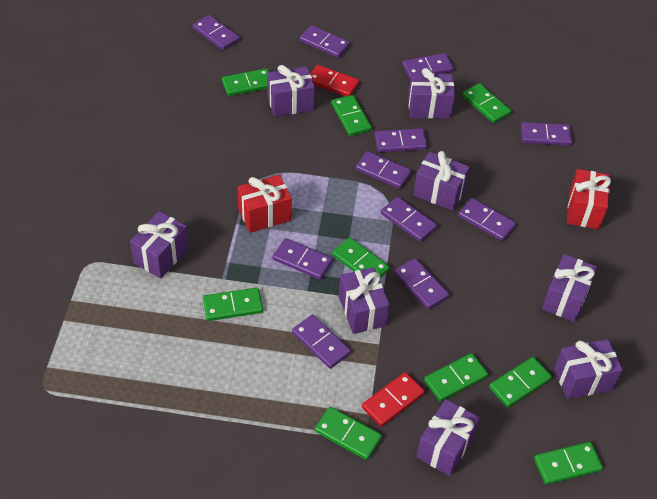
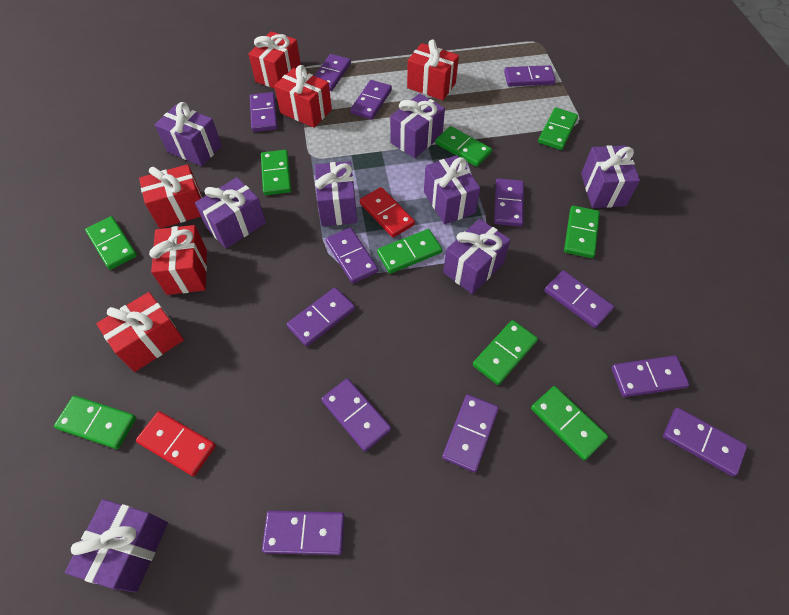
purple domino: 11 -> 13
red gift: 2 -> 6

